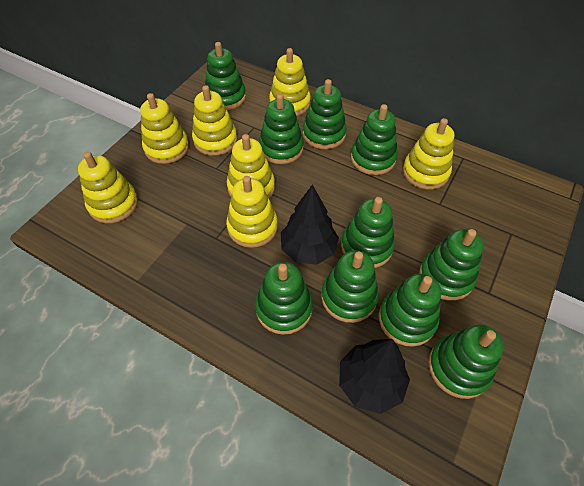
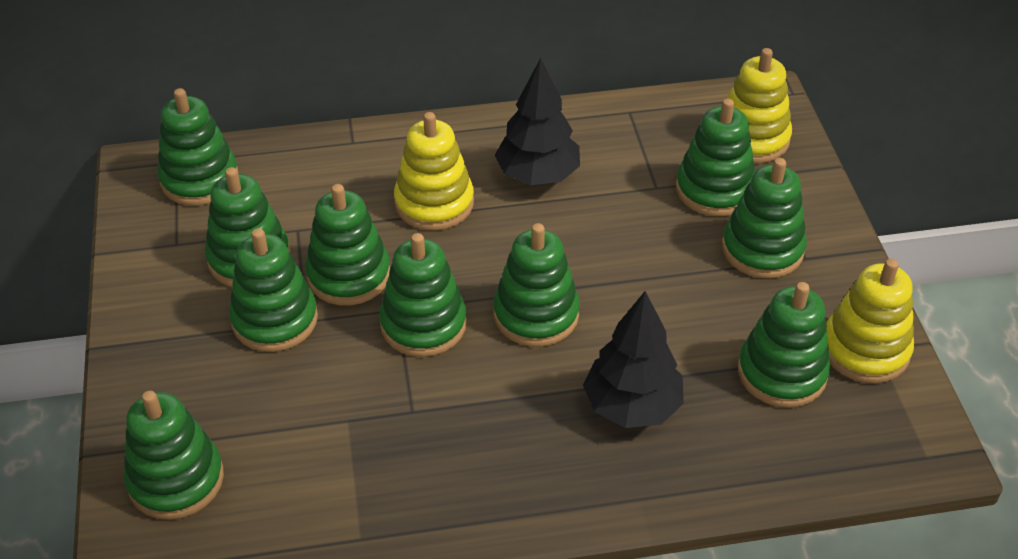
yellow stacking toy: 7 -> 3

